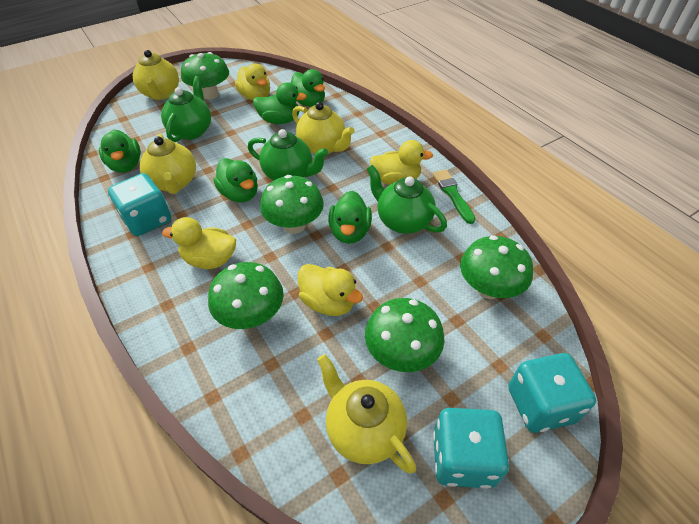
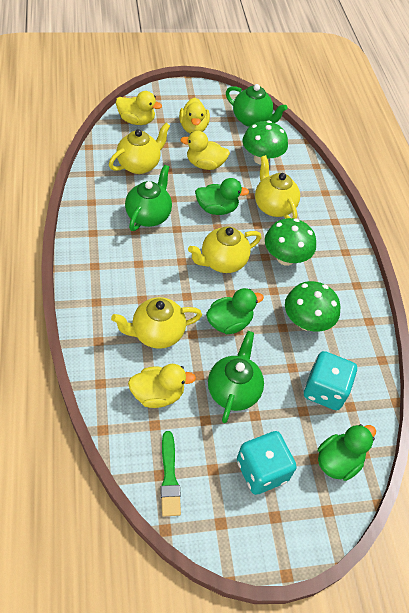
green duck: 5 -> 3
green mushroom: 5 -> 3
turquoise dice: 3 -> 2

